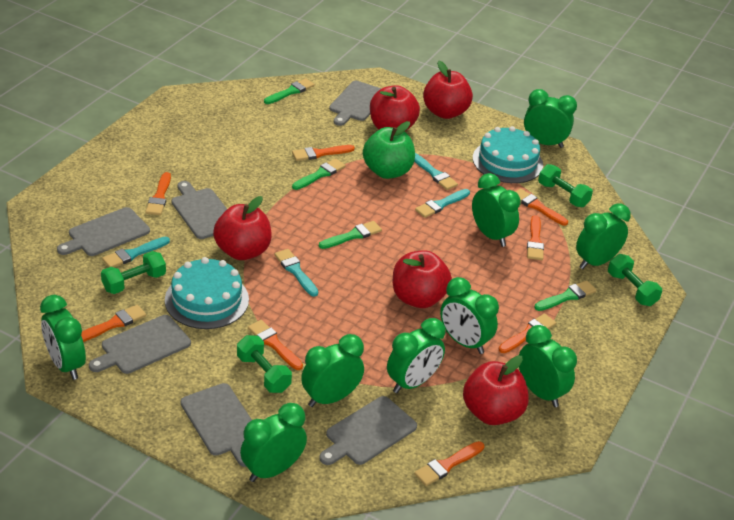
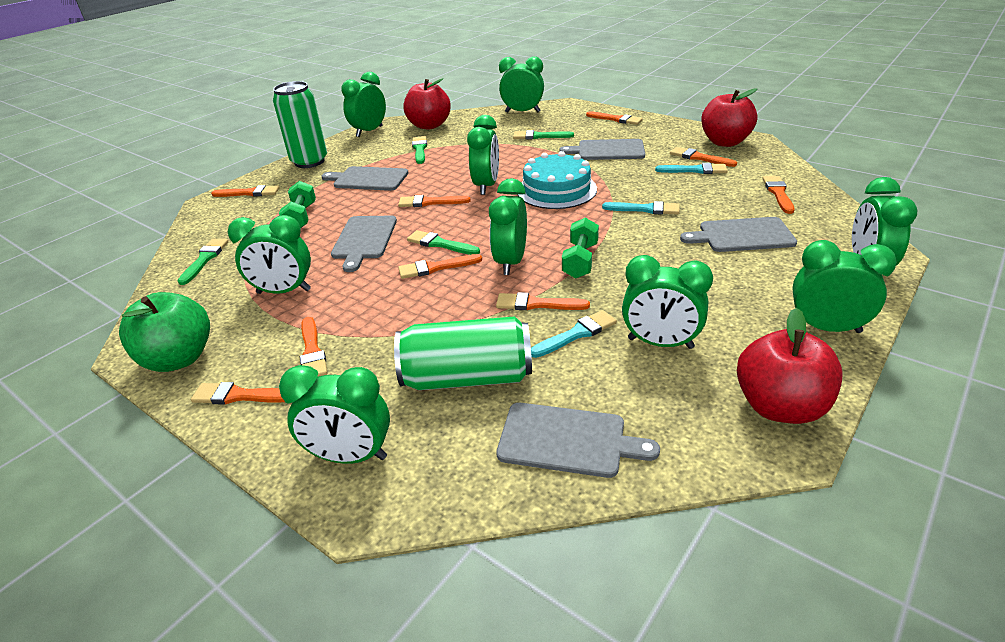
green can: 0 -> 2
green dumbbell: 4 -> 2
grey cutting board: 6 -> 5
orange brush: 8 -> 9
red apple: 5 -> 3
turquoise brush: 4 -> 3
turquoise cake: 2 -> 1

